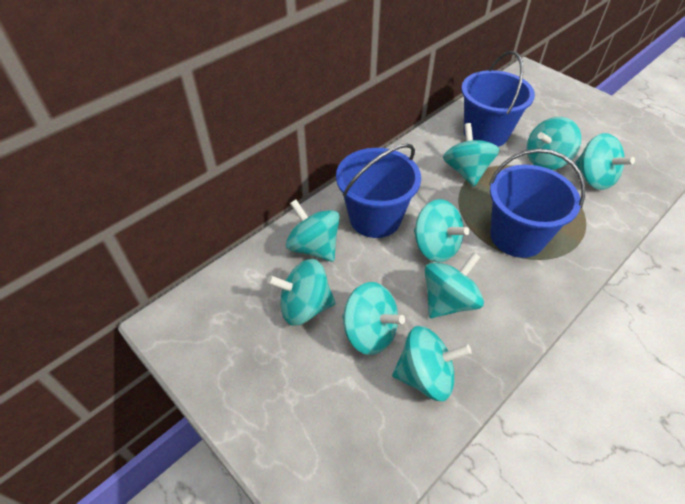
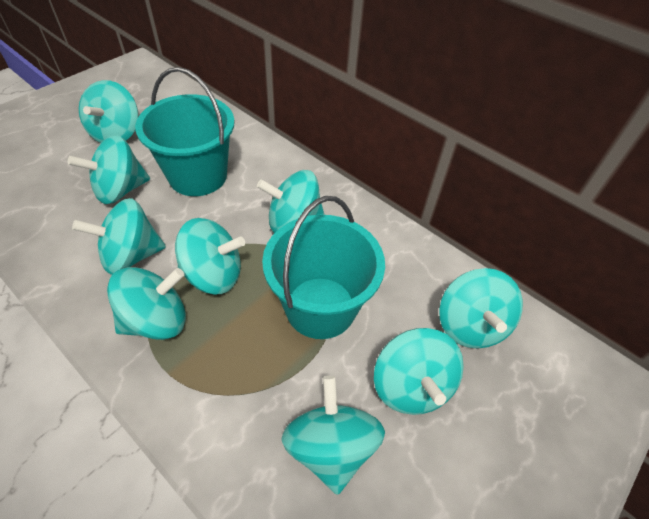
blue bucket: 3 -> 0
turquoise bucket: 0 -> 2

